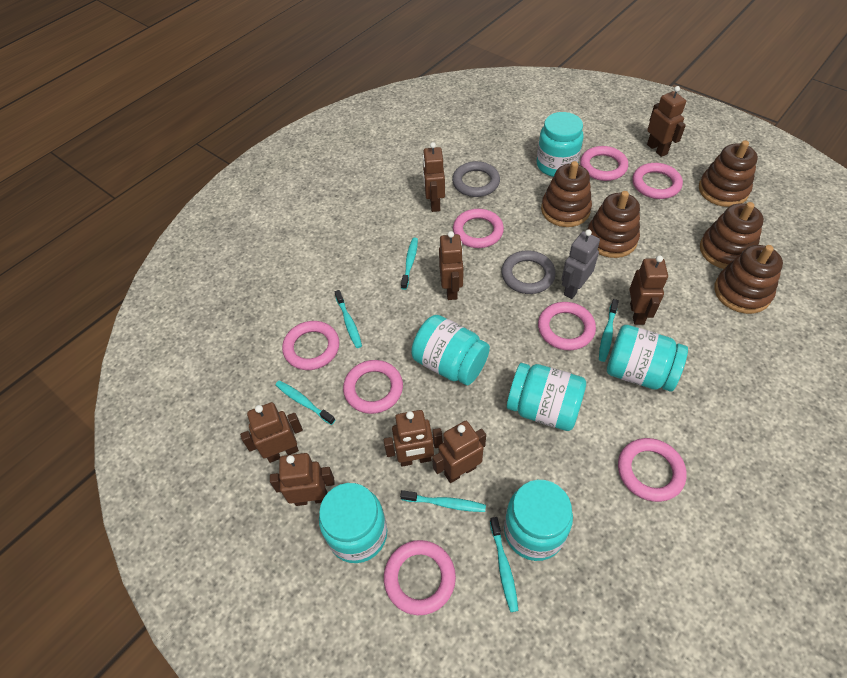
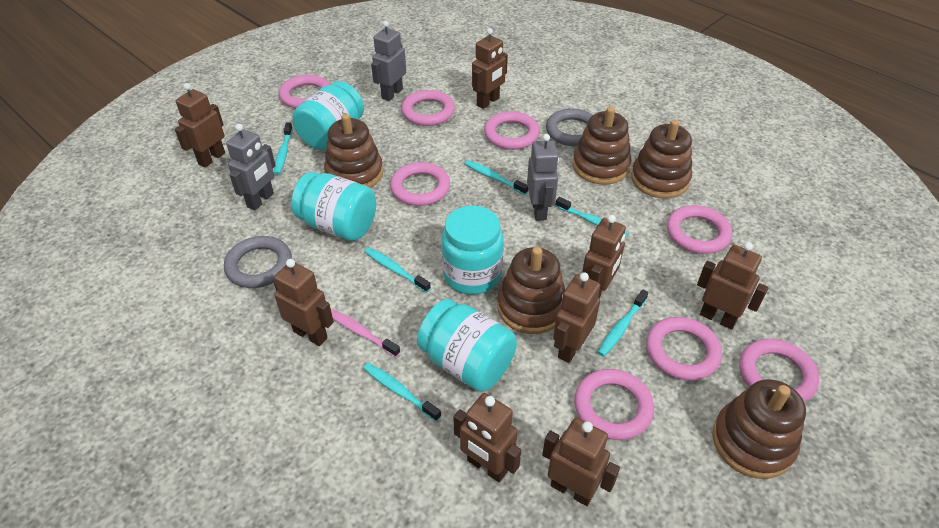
grey robot: 1 -> 3
pink toothbrush: 0 -> 1
turquoise jar: 6 -> 4

